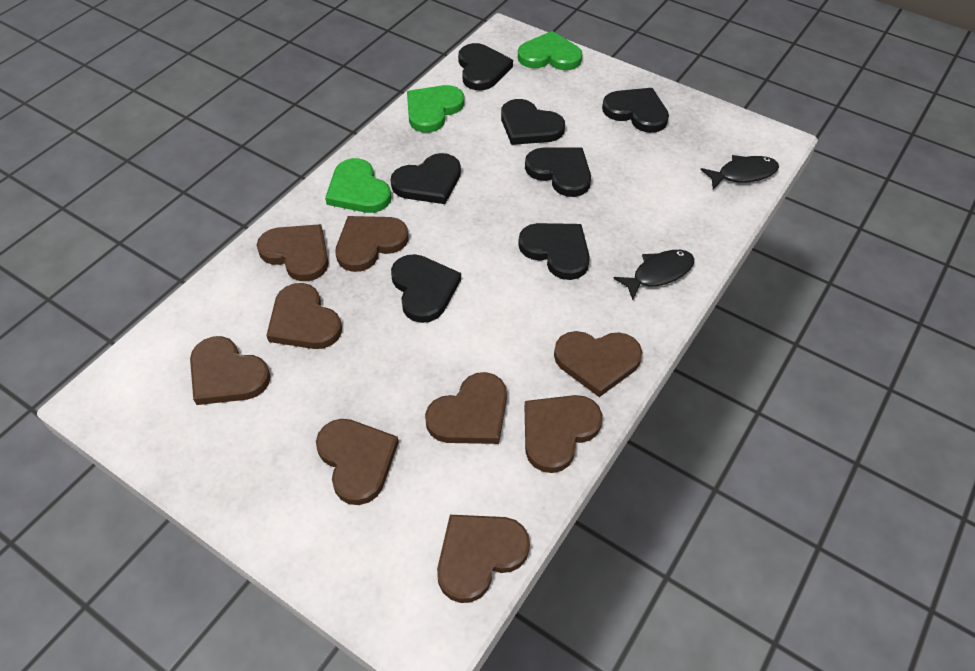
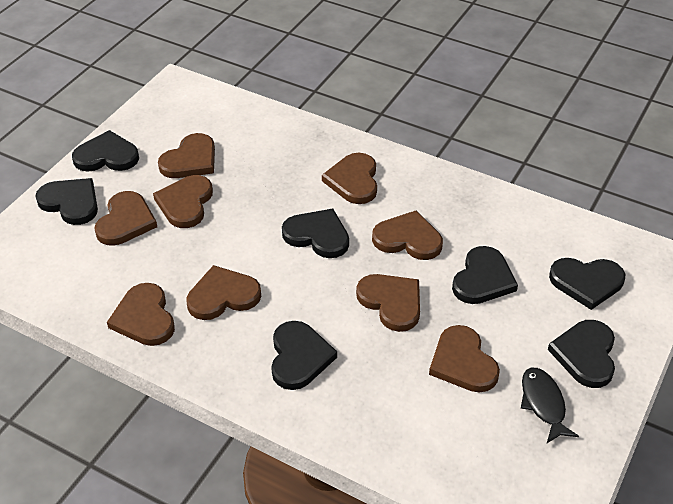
black fish: 2 -> 1
green heart: 3 -> 0

